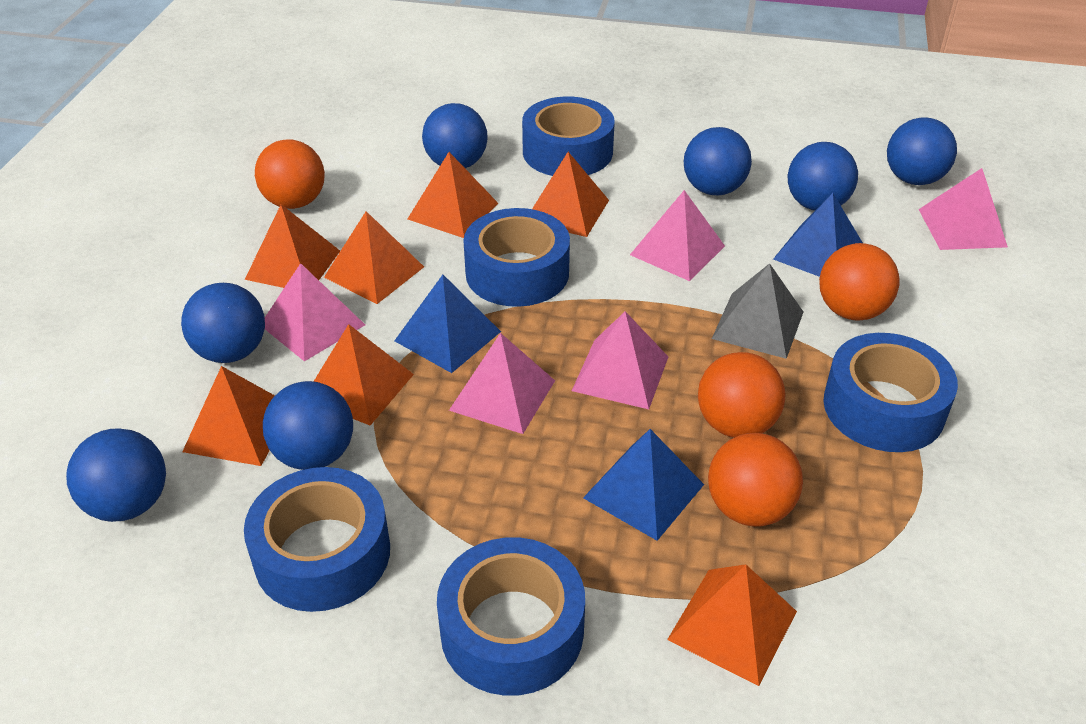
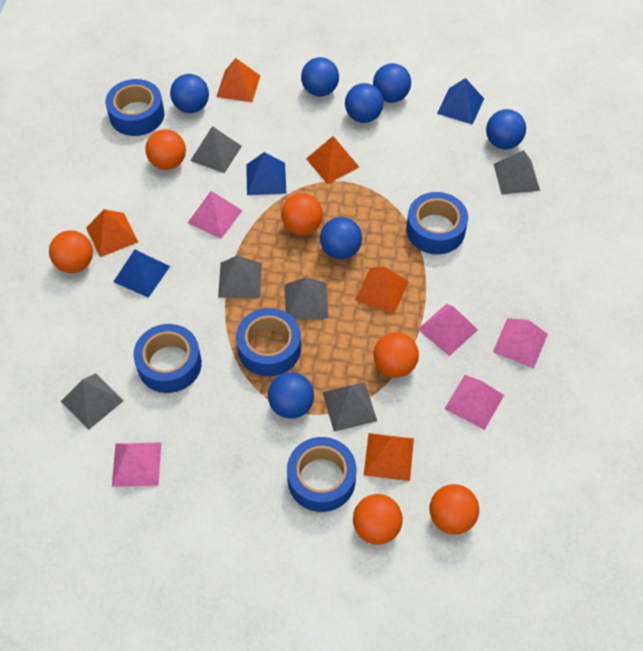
grey pyramid: 1 -> 6
orange ball: 4 -> 6
orange pyramid: 7 -> 5

